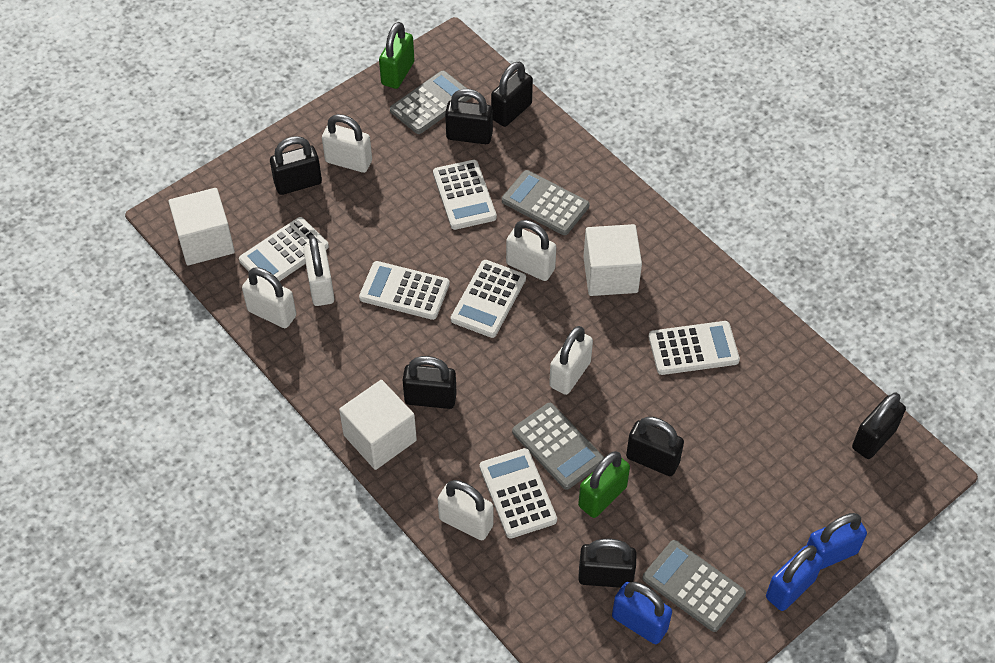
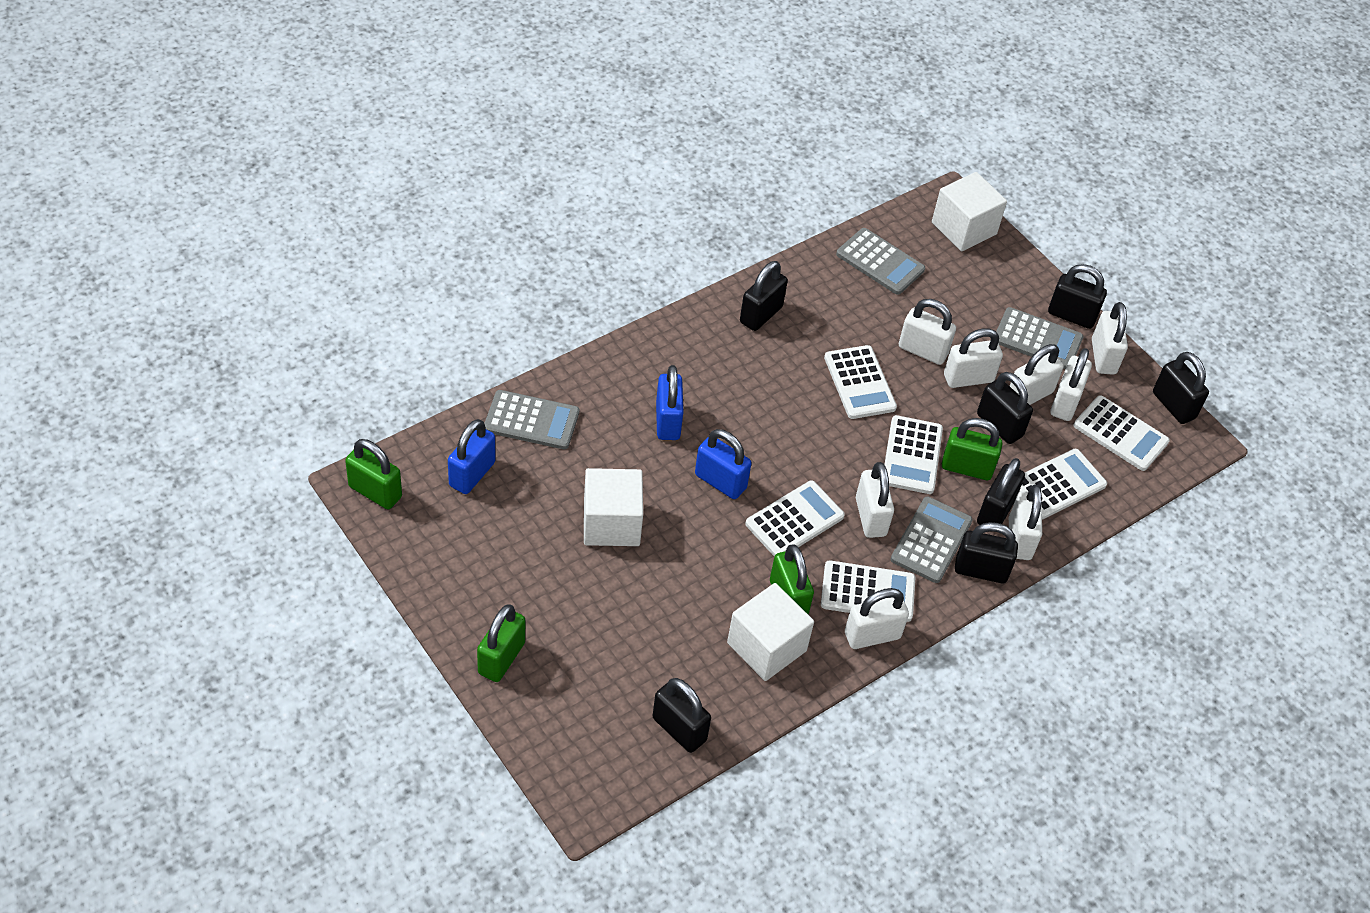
green padlock: 2 -> 4
white padlock: 6 -> 8

